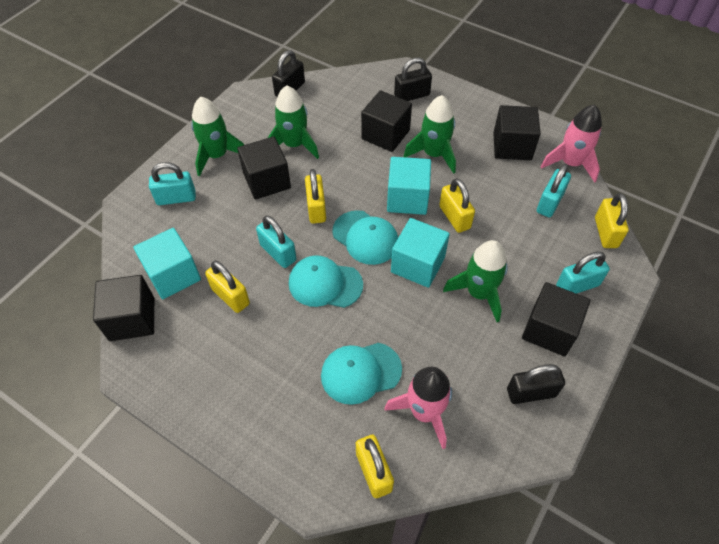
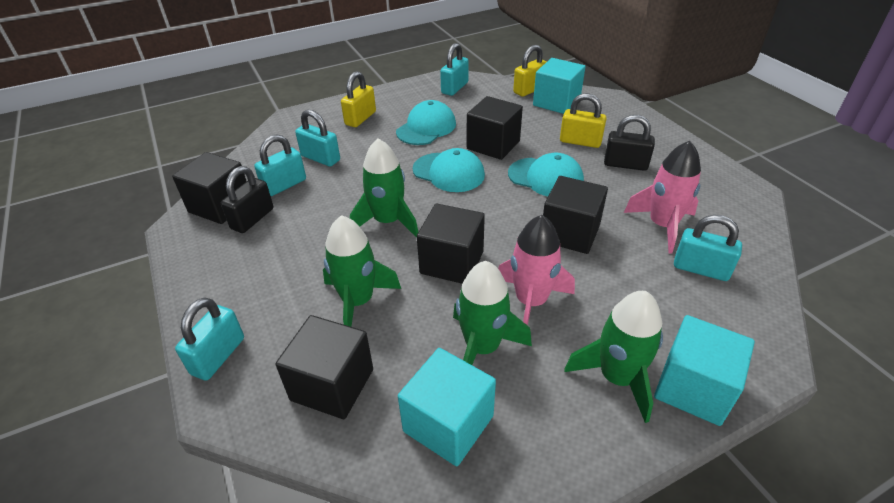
black padlock: 3 -> 2
turquoise padlock: 4 -> 5
yellow padlock: 5 -> 3

